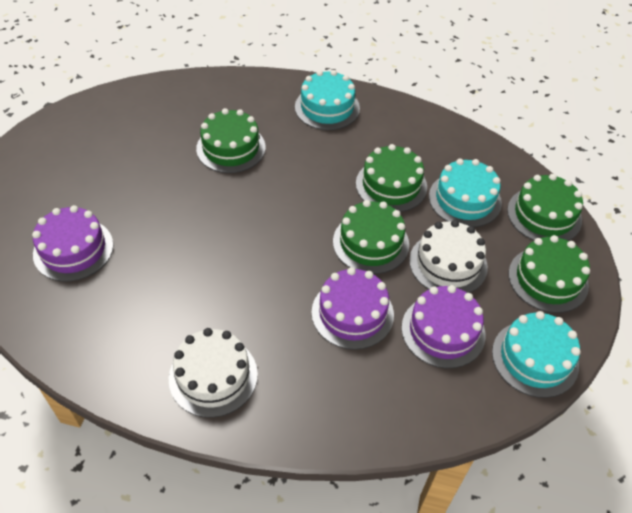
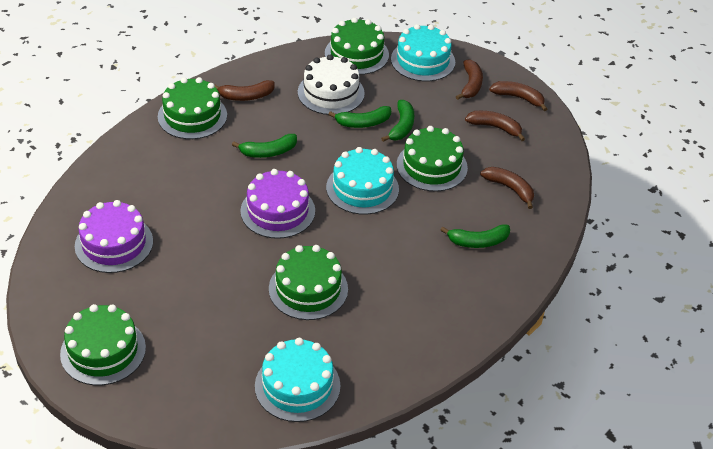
brown banana: 0 -> 5
green banana: 0 -> 4
purple cake: 3 -> 2
white cake: 2 -> 1

